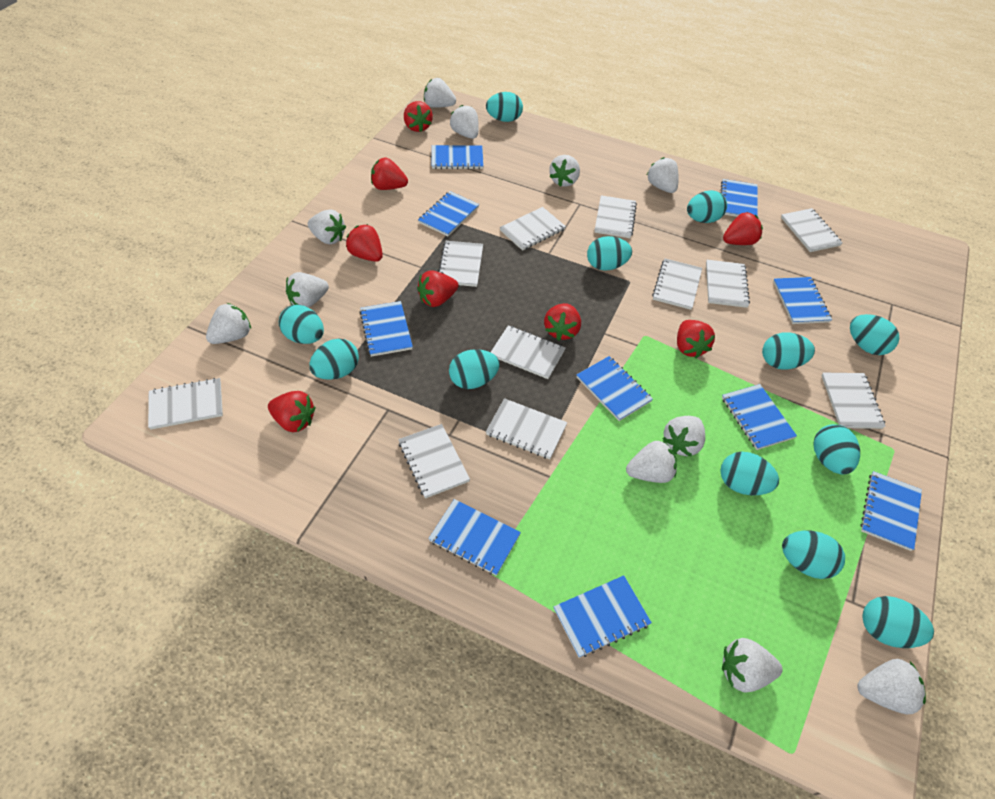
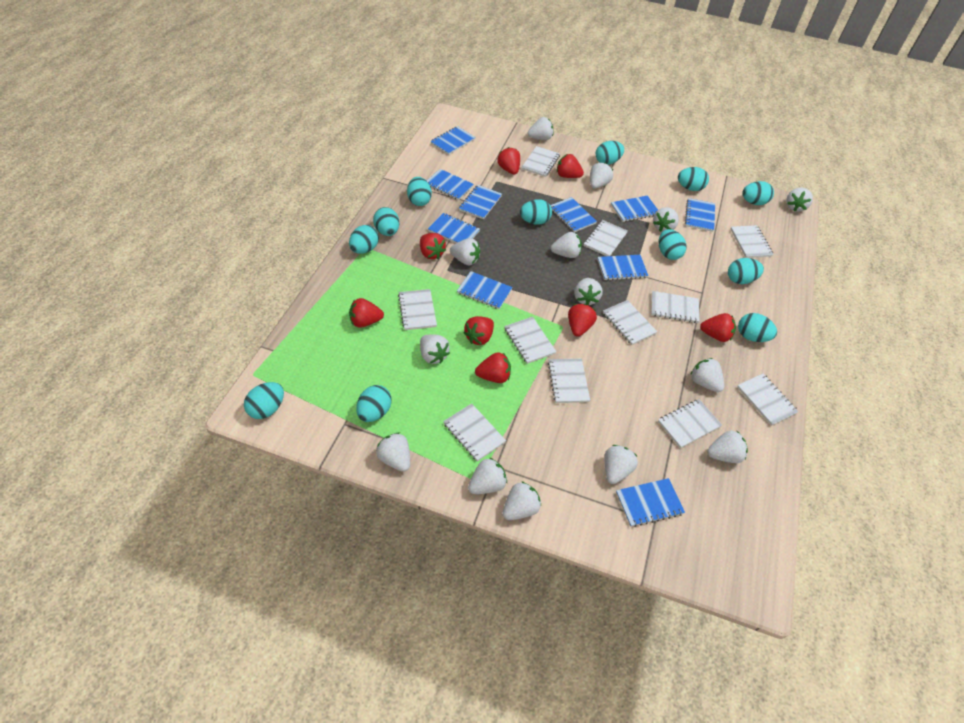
white strawberry: 11 -> 14

